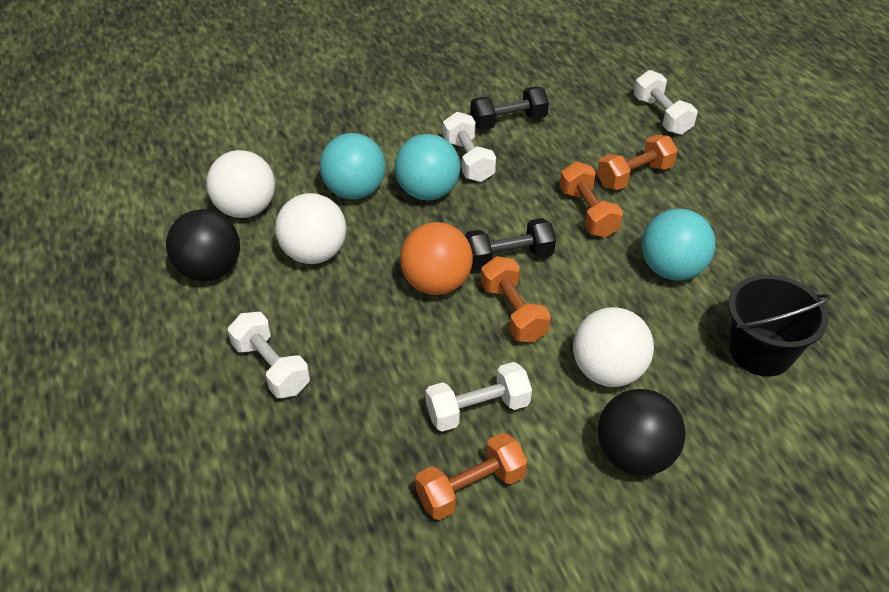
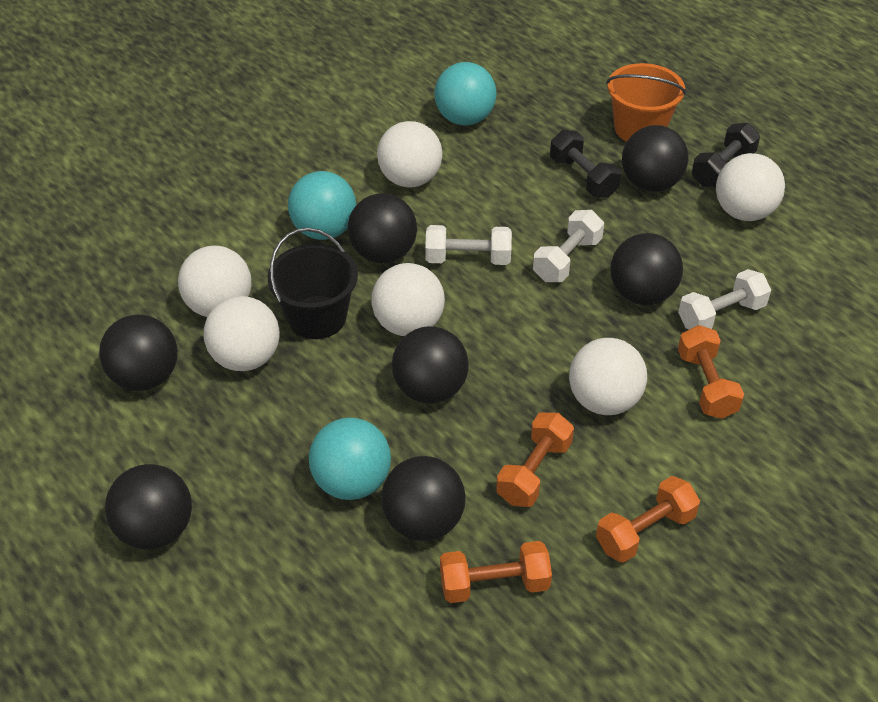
black ball: 2 -> 7
orange ball: 1 -> 0
orange bucket: 0 -> 1
white ball: 3 -> 6
white dumbbell: 4 -> 3

